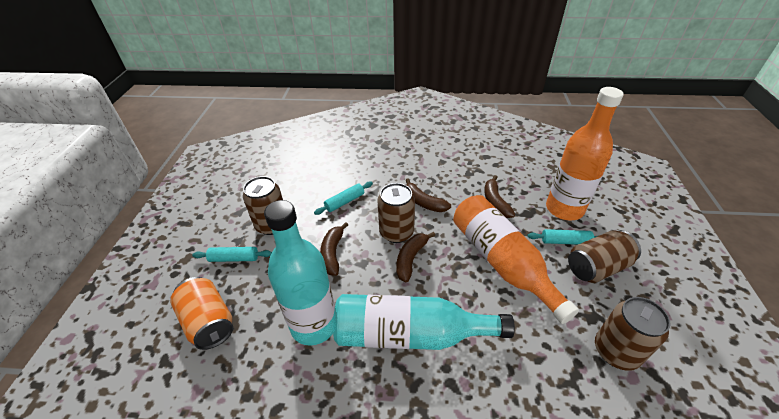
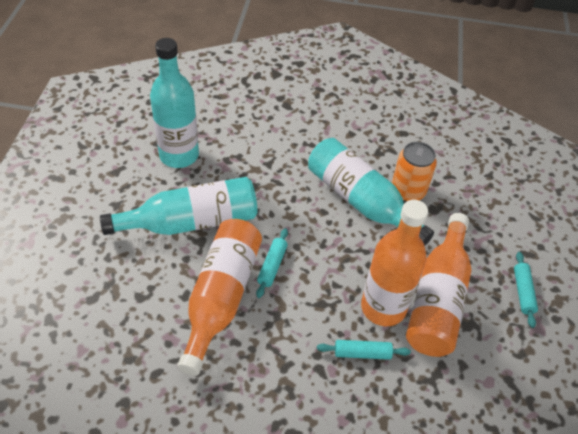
brown banana: 4 -> 0
brown can: 4 -> 0
orange bottle: 2 -> 3
turquoise bottle: 2 -> 3

